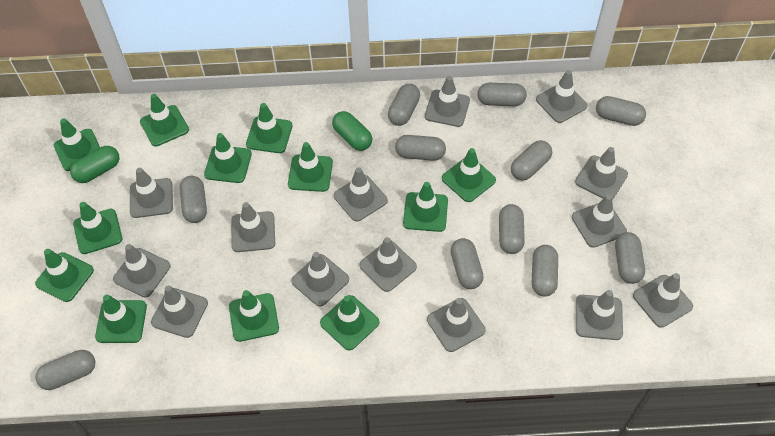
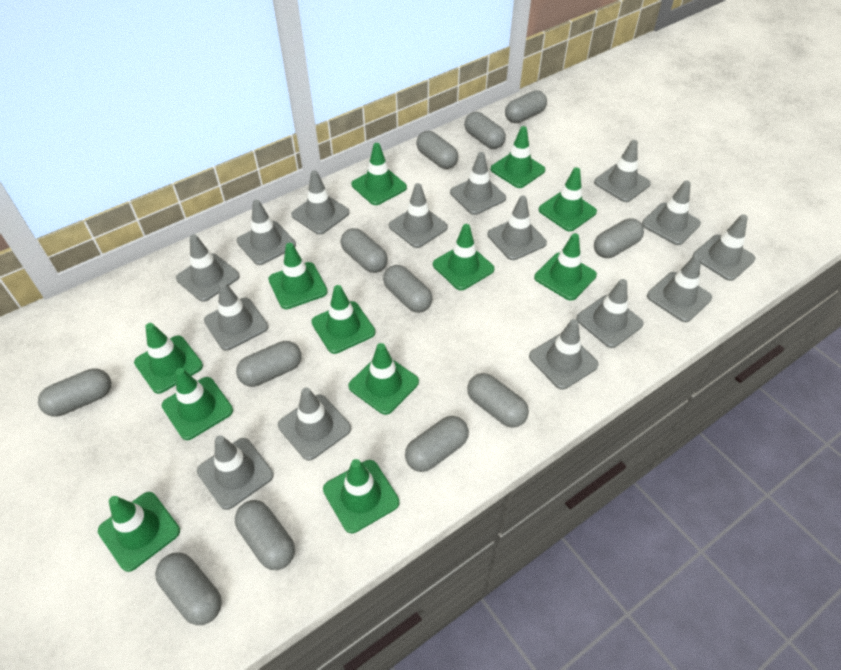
green capsule: 2 -> 0
grey capsule: 11 -> 12
grey traffic cone: 14 -> 15

